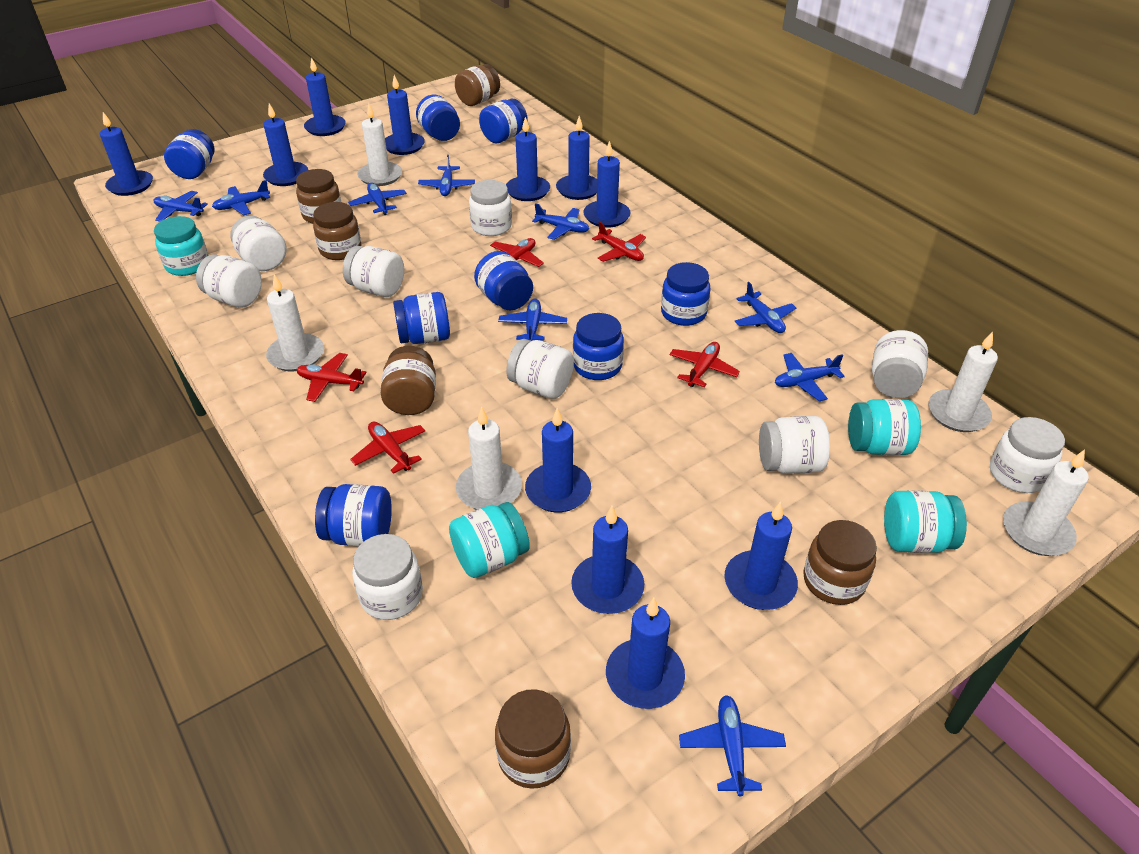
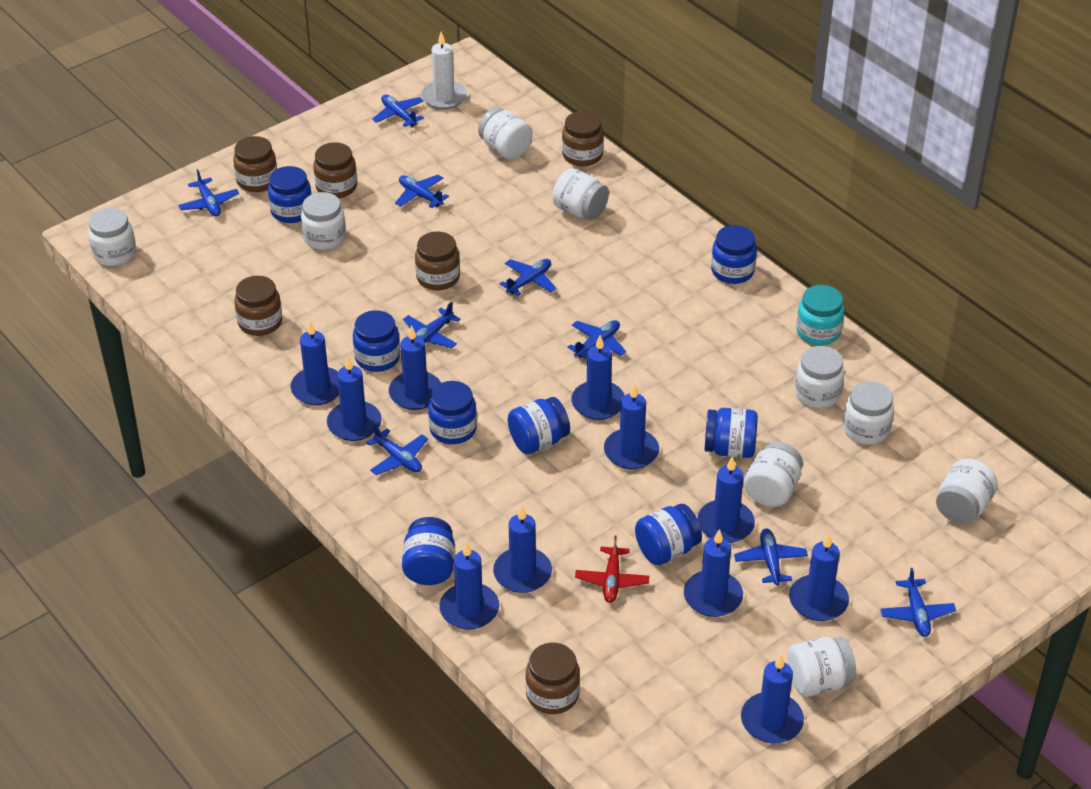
red plane: 5 -> 1
turquoise jar: 4 -> 1
white candle: 5 -> 1

